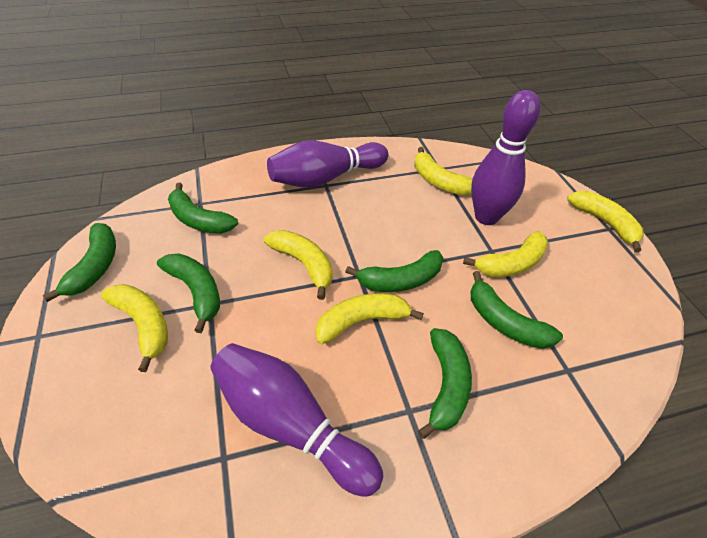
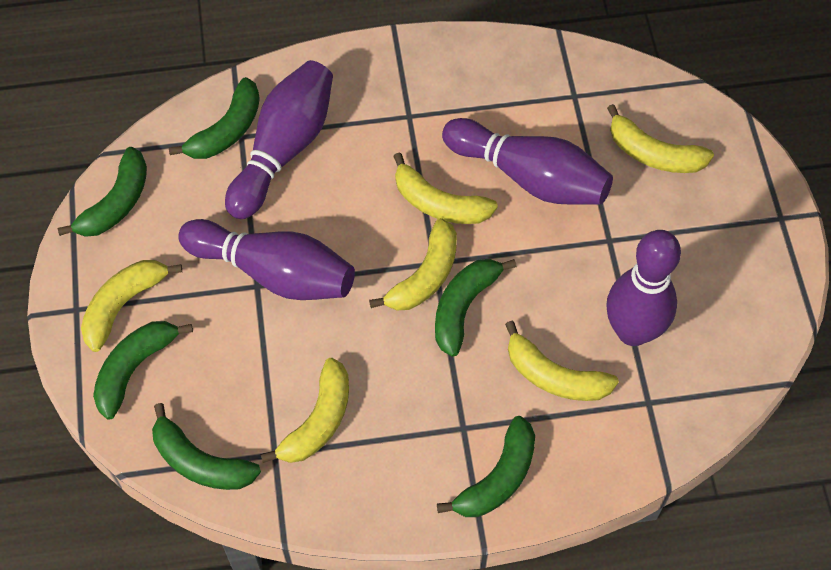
purple bowling pin: 3 -> 4

